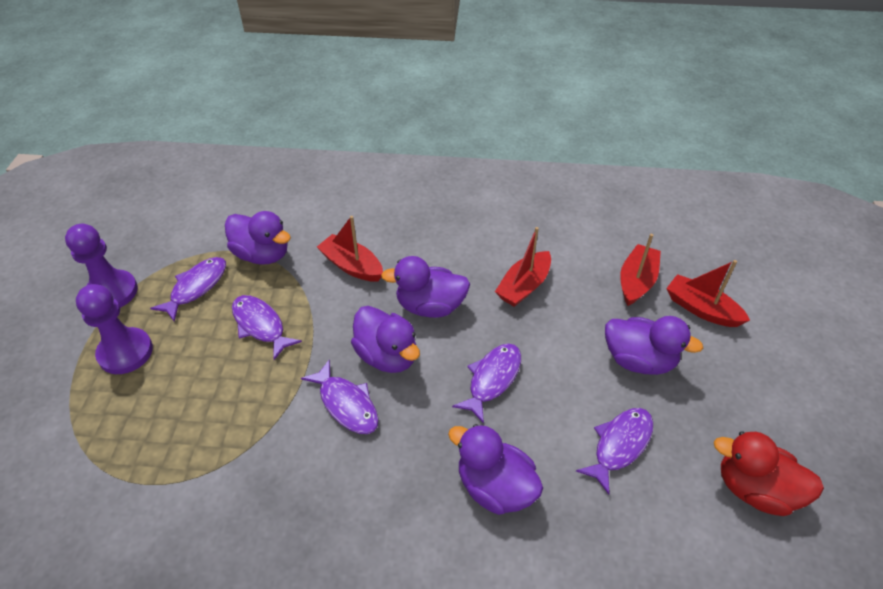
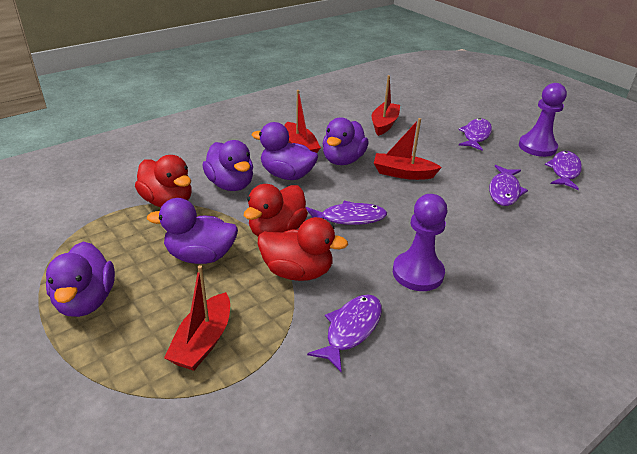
red duck: 1 -> 3

